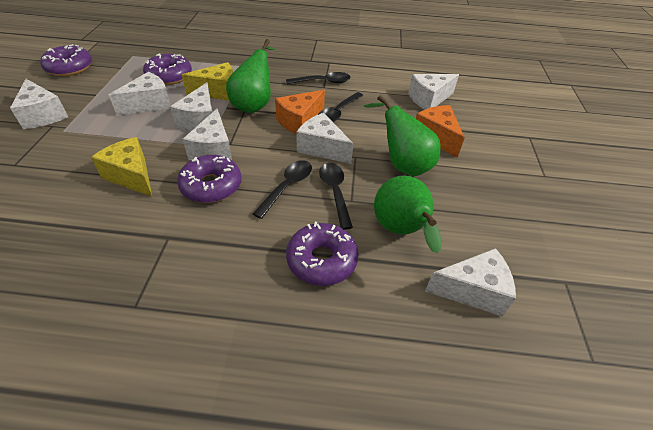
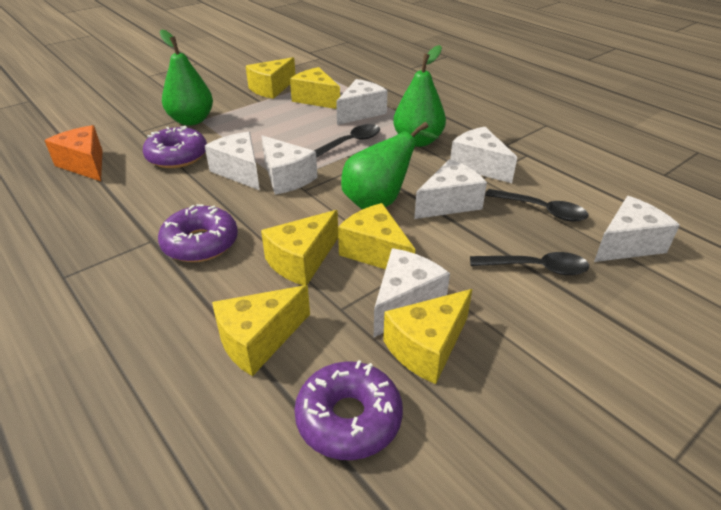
black spoon: 4 -> 3
orange cheese: 2 -> 1
purple donut: 4 -> 3
yellow cheese: 2 -> 6

